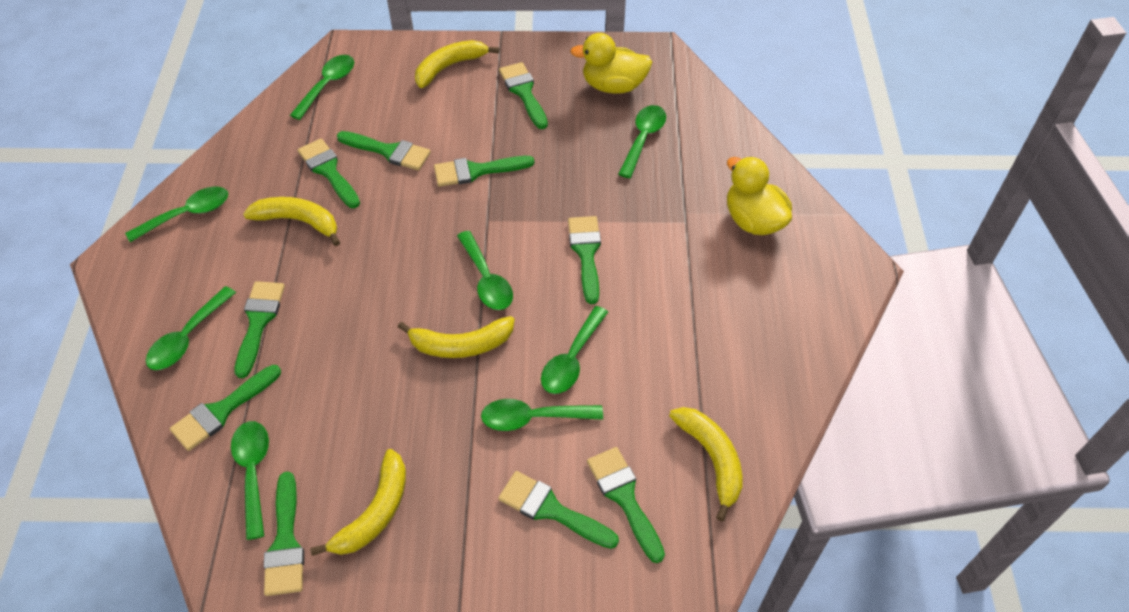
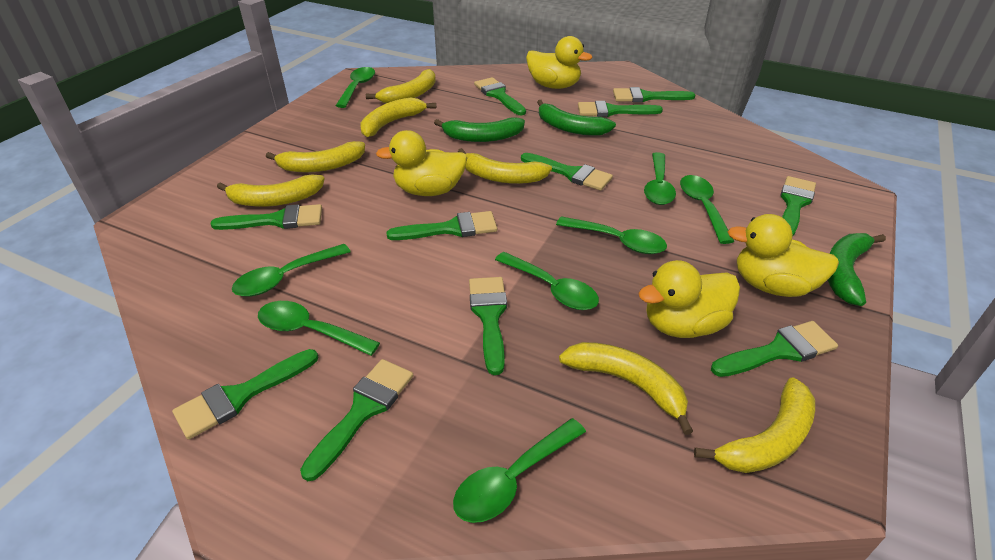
green banana: 0 -> 3
green brush: 10 -> 11
yellow banana: 5 -> 7
yellow duck: 2 -> 4

